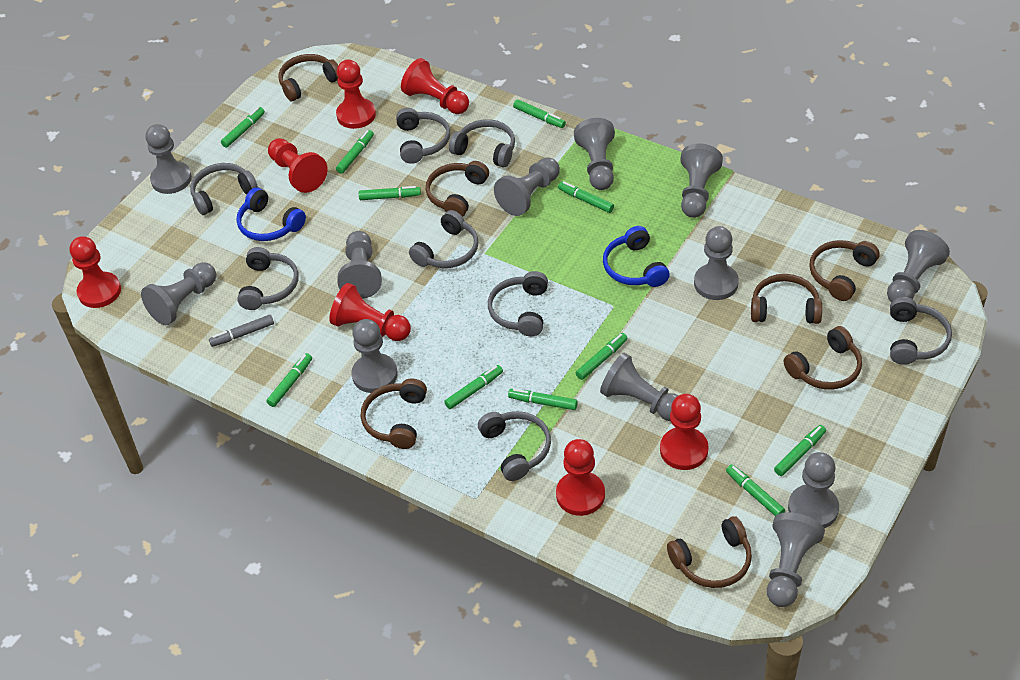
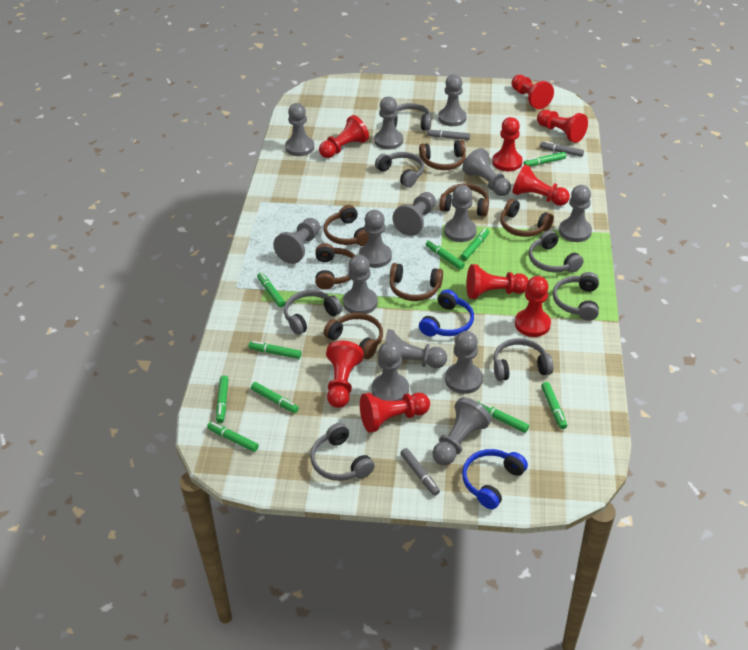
green marker: 11 -> 10
grey headphones: 8 -> 7
grey marker: 1 -> 3
grey pawn: 12 -> 14
red pawn: 7 -> 9

